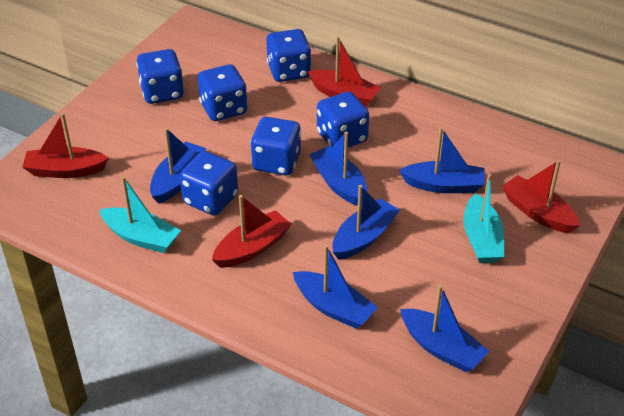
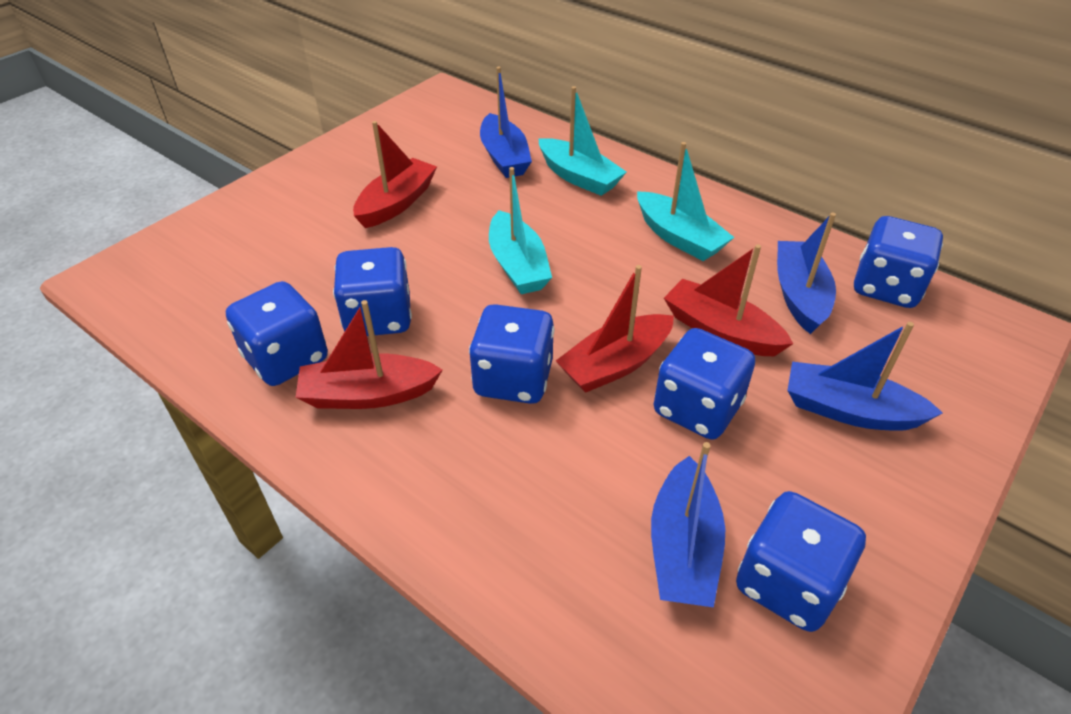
blue boat: 6 -> 4
turquoise boat: 2 -> 3

